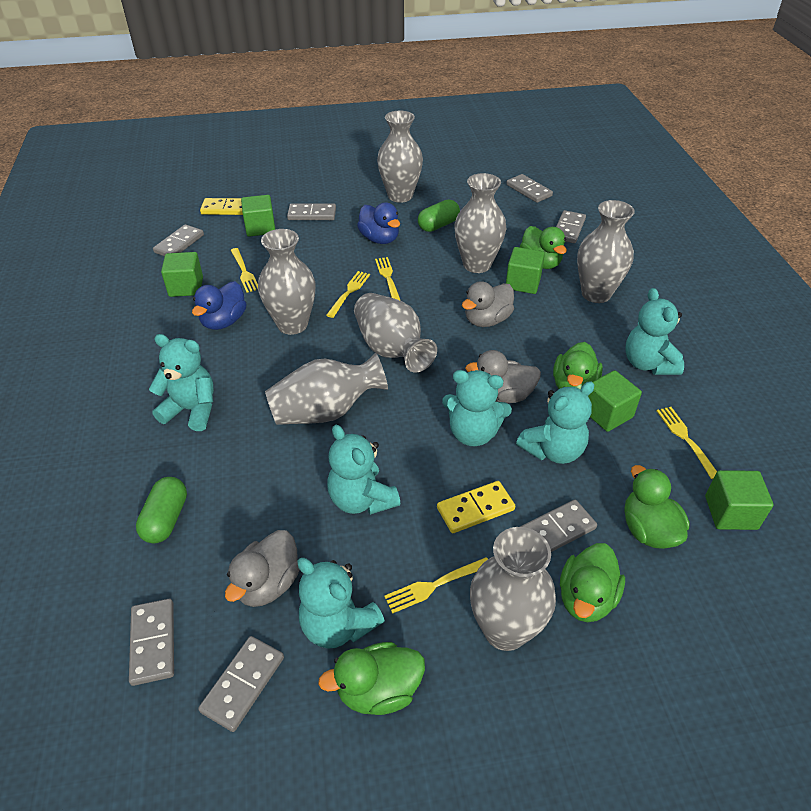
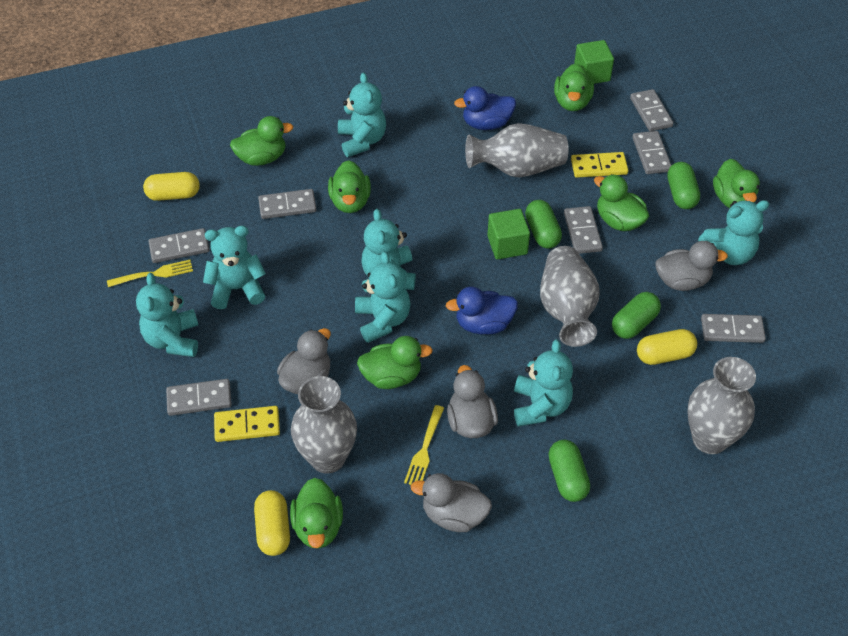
green capsule: 2 -> 4
green cube: 5 -> 2
green duck: 5 -> 7
grey duck: 3 -> 4
grey vase: 7 -> 4
turquoise teddy bear: 6 -> 7
yellow capsule: 0 -> 3
yellow fork: 5 -> 2

